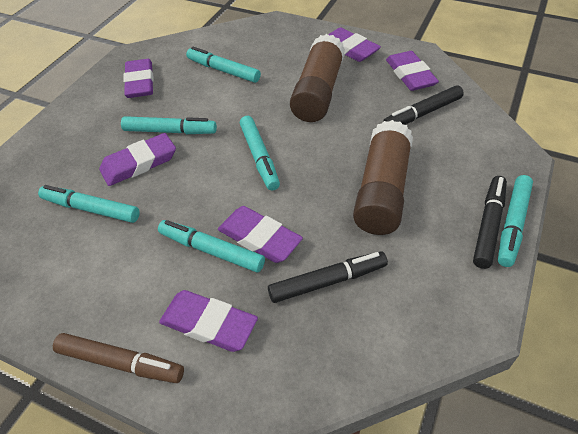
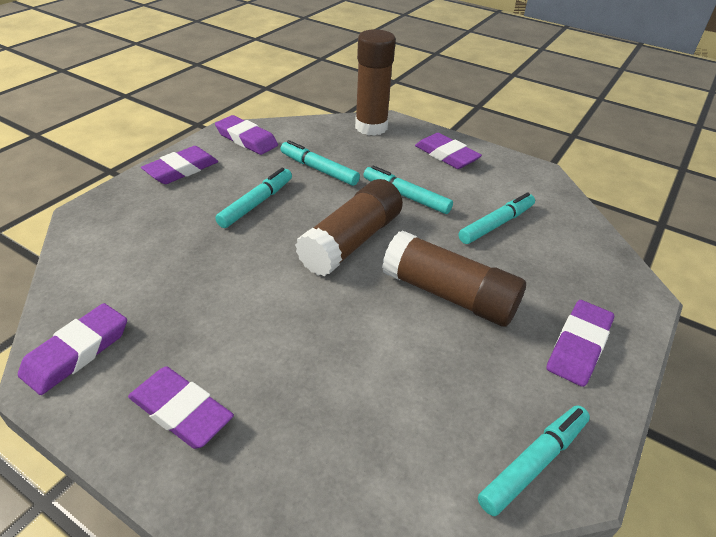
black marker: 3 -> 0
brown glue stick: 2 -> 3
brown marker: 1 -> 0
turquoise marker: 6 -> 5

